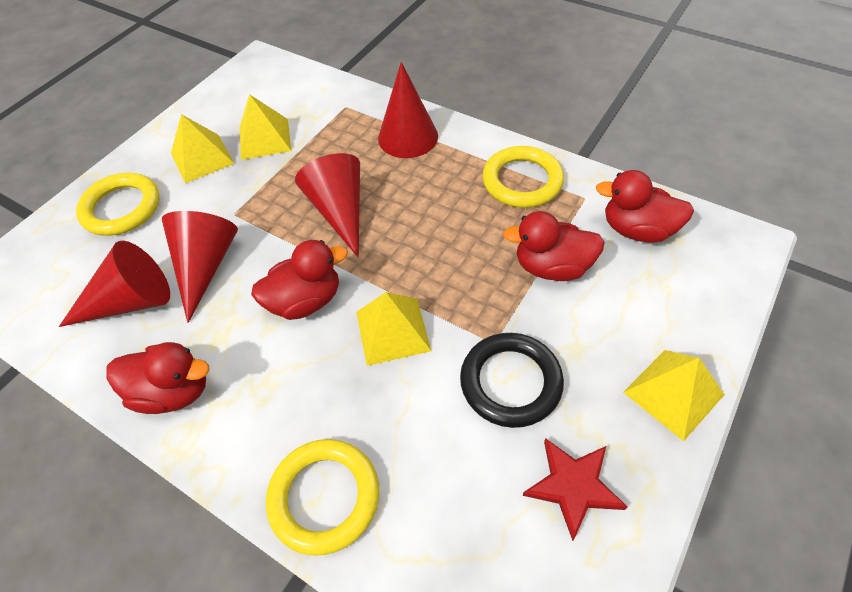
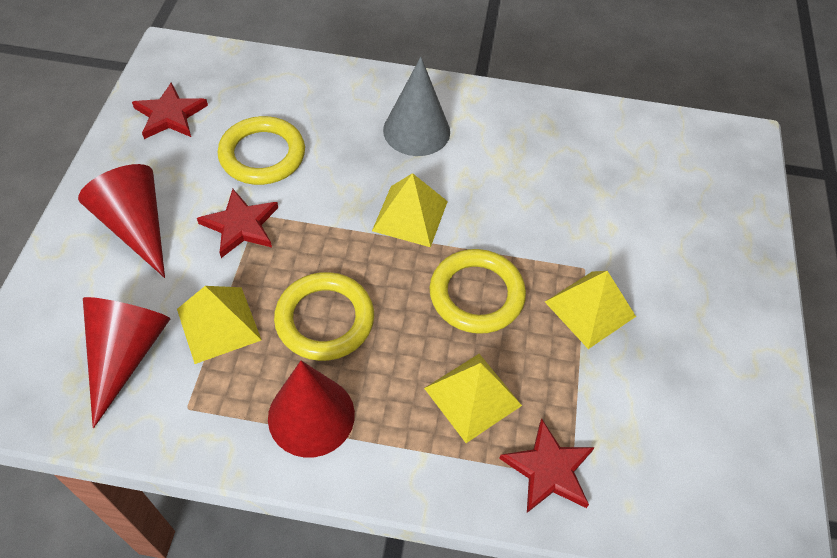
black ring: 1 -> 0
grey cone: 0 -> 1
red cone: 4 -> 3
red duck: 4 -> 0
red star: 1 -> 3

